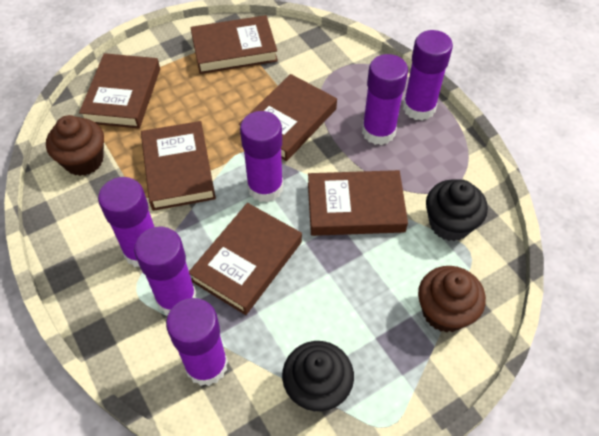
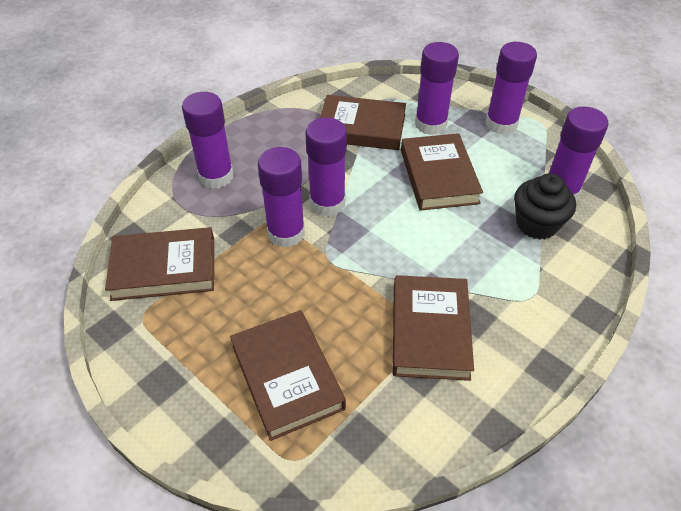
black cupcake: 2 -> 1
brown book: 6 -> 5
brown cupcake: 2 -> 0

